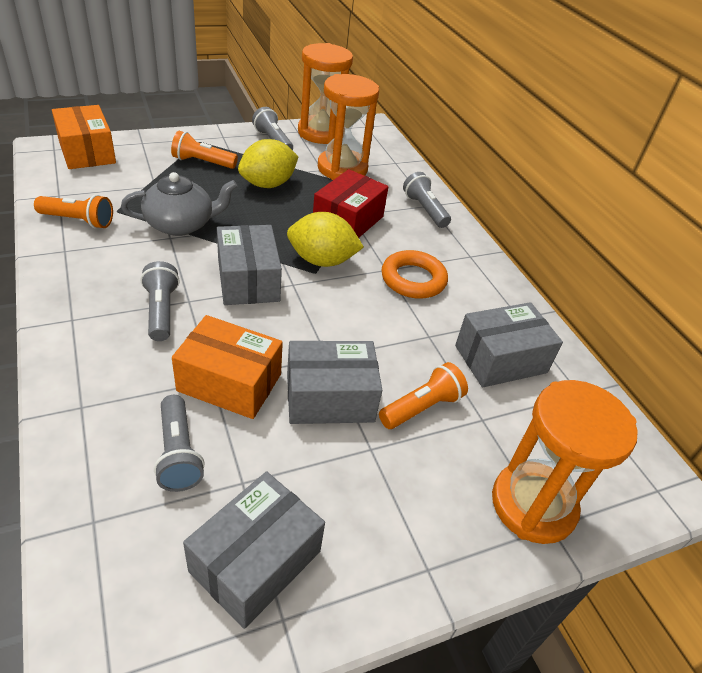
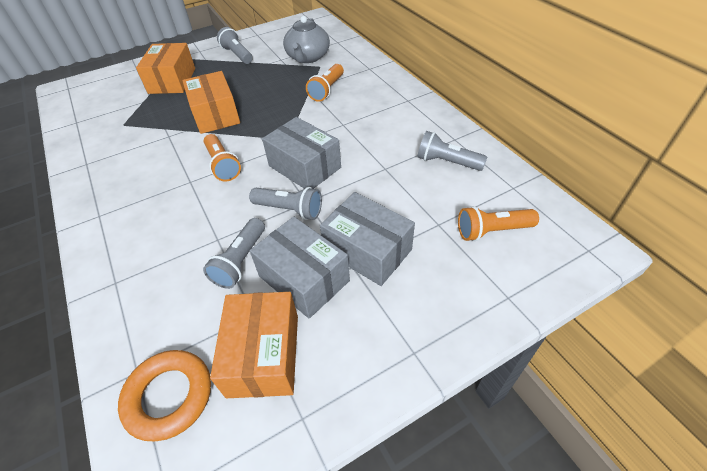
grey box: 4 -> 3
orange box: 2 -> 3
orange hourglass: 3 -> 0
red box: 1 -> 0
yellow lemon: 2 -> 0

